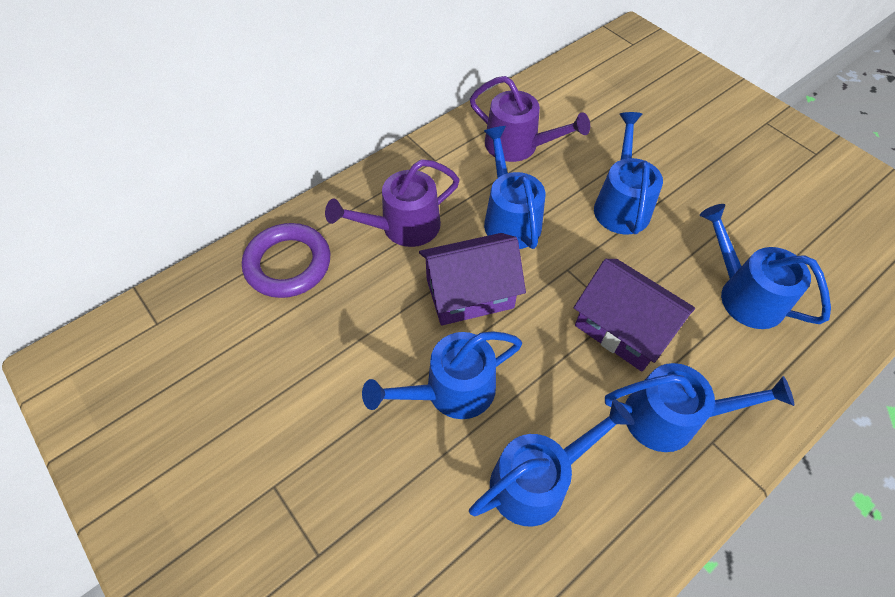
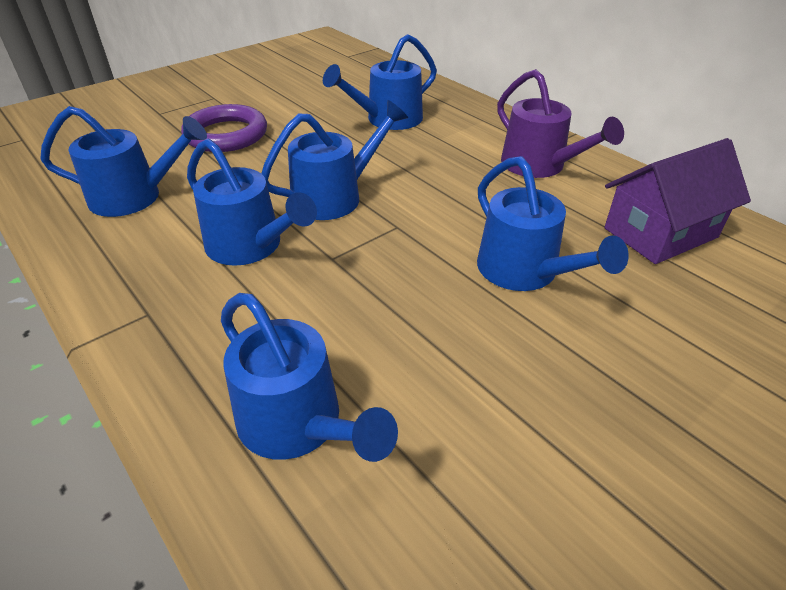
purple house: 2 -> 1
purple watering can: 2 -> 1

